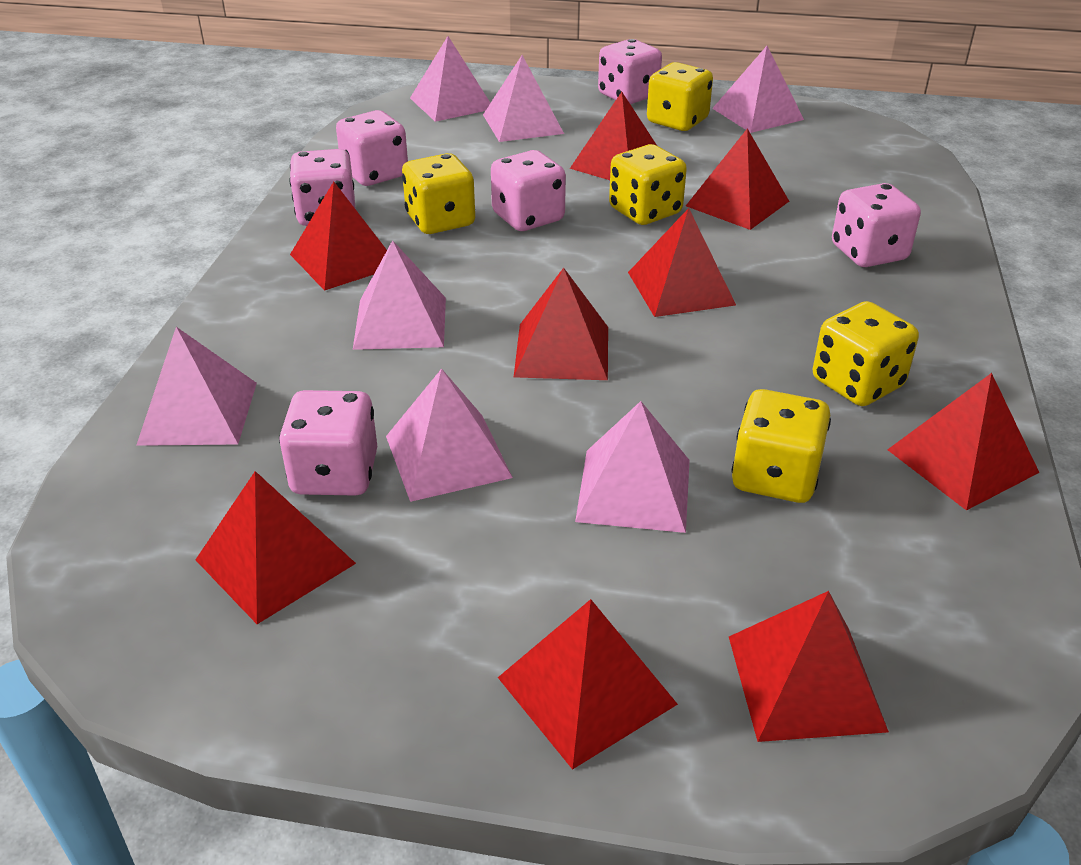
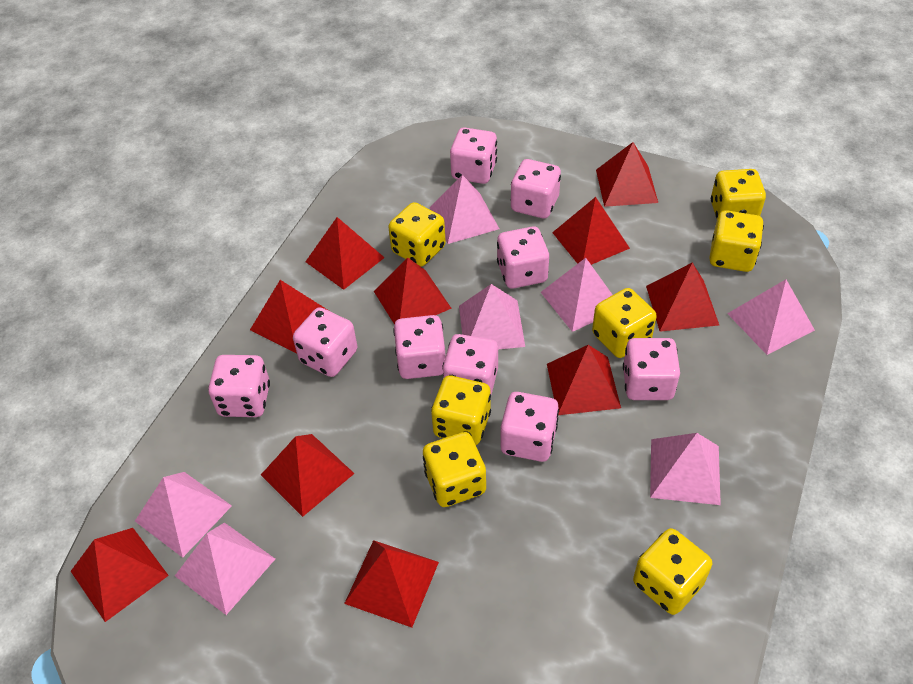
pink dice: 6 -> 9
red pyramid: 9 -> 10
yellow dice: 5 -> 7

